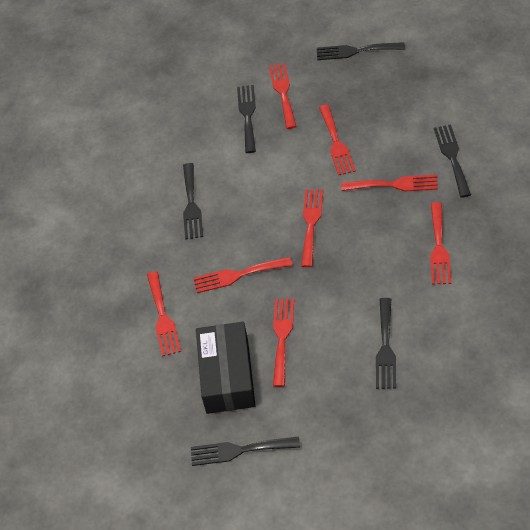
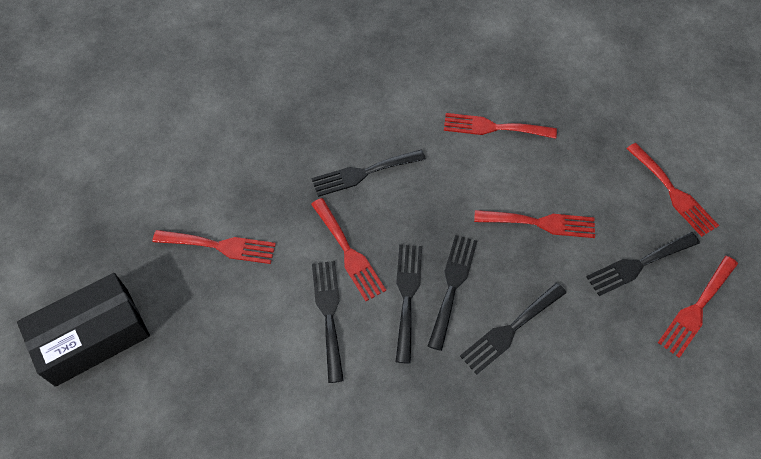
red fork: 8 -> 6

